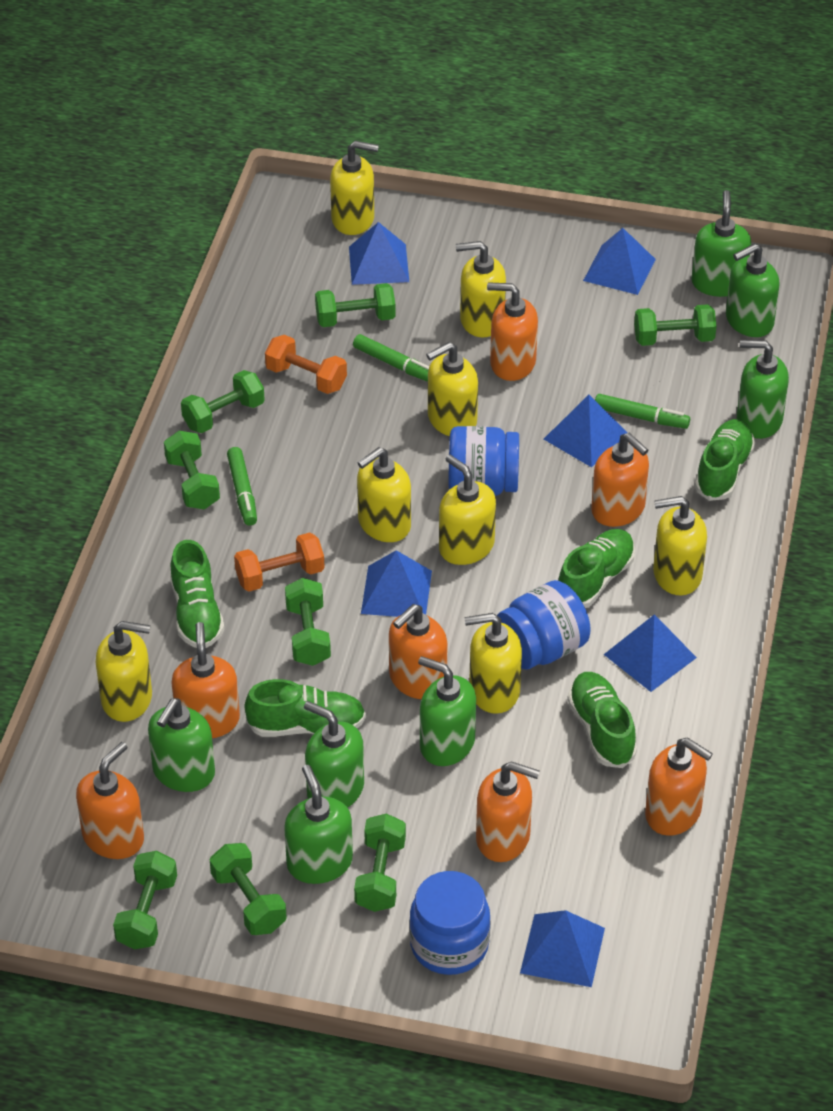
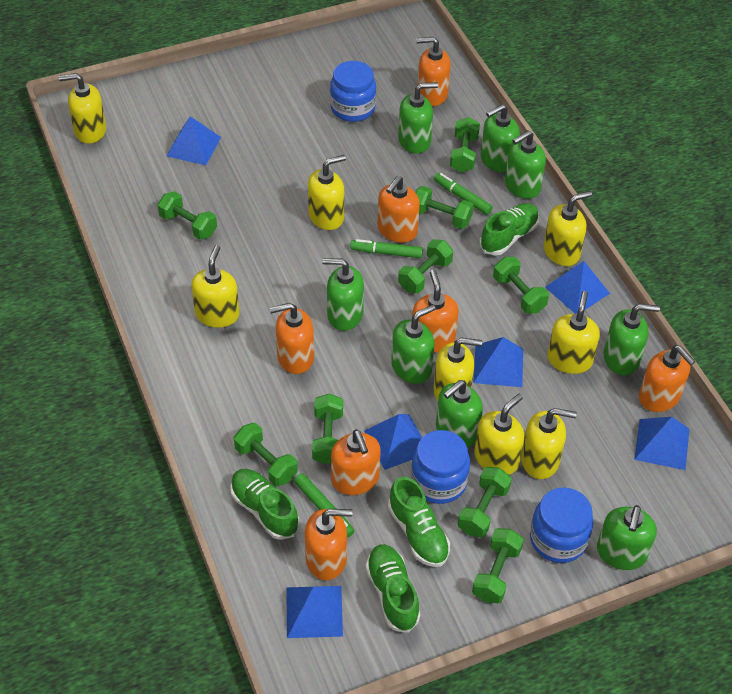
green dumbbell: 8 -> 9
green shoe: 5 -> 4
green soap dispenser: 7 -> 8
orange dumbbell: 2 -> 0

